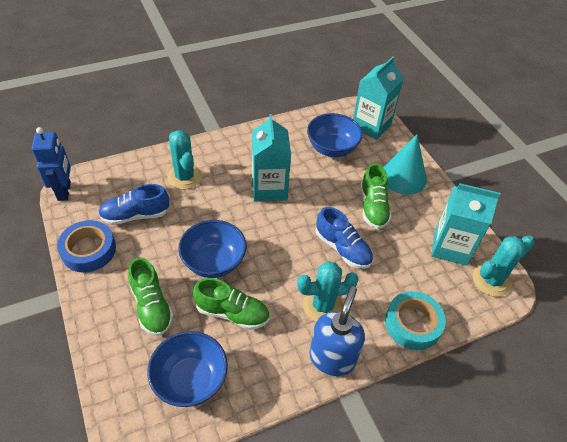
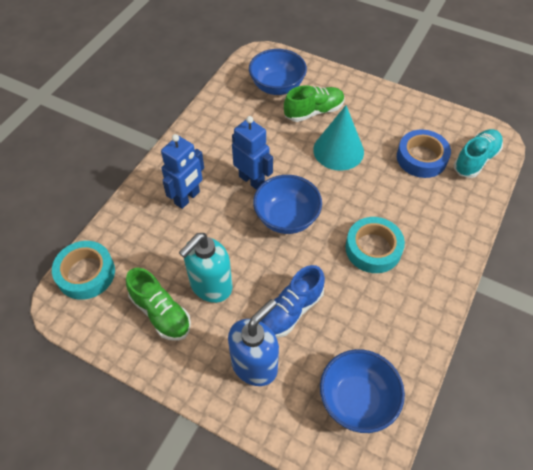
blue robot: 1 -> 2
blue shoe: 2 -> 1
green shoe: 3 -> 2
turquoise cactus: 3 -> 0
turquoise carton: 3 -> 0
turquoise shoe: 0 -> 1
turquoise soap dispenser: 0 -> 1
turquoise tape: 1 -> 2

